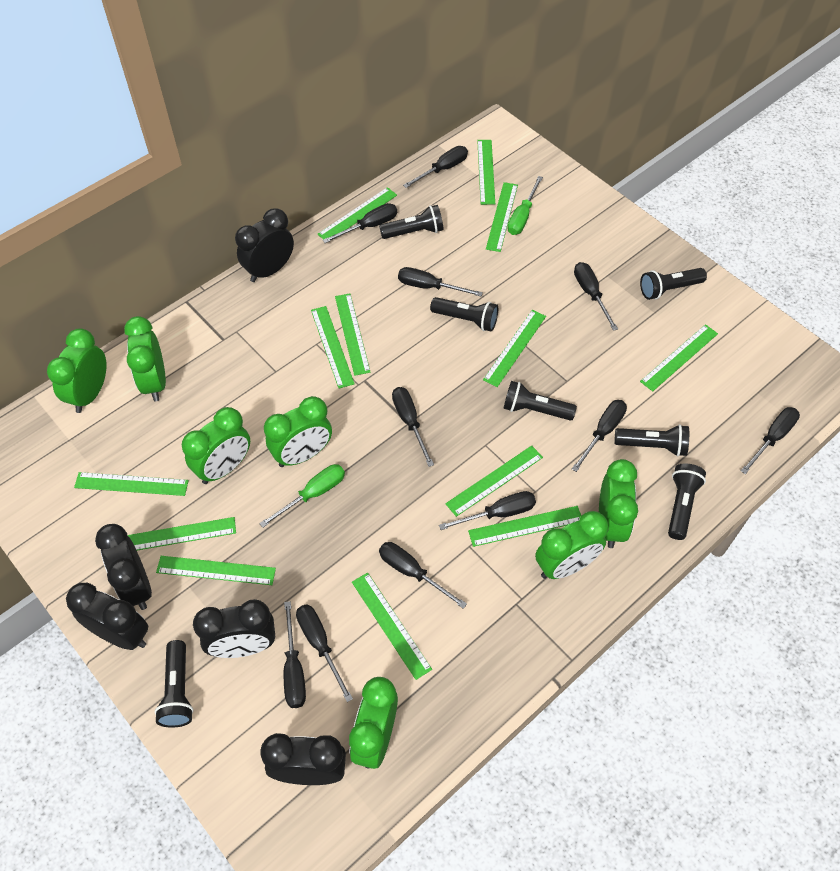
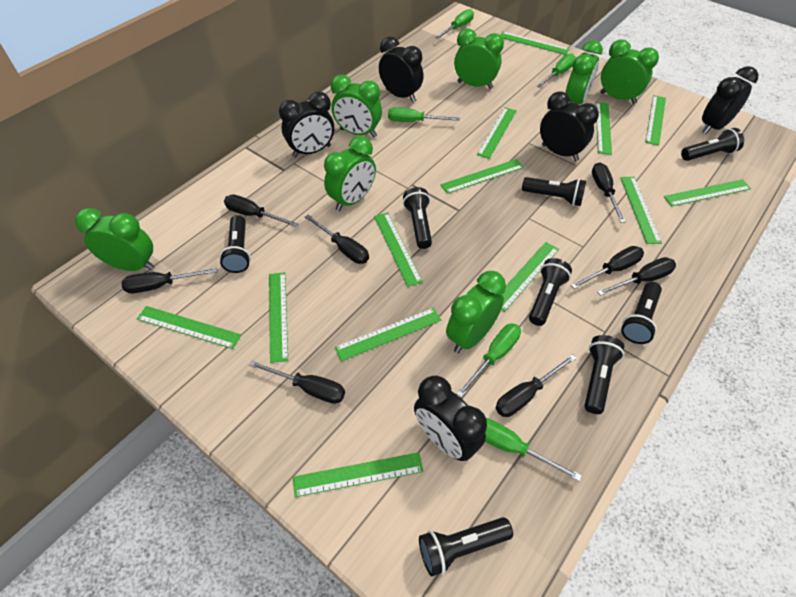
black flashlight: 7 -> 8
black screwdriver: 11 -> 8
green screwdriver: 2 -> 5

